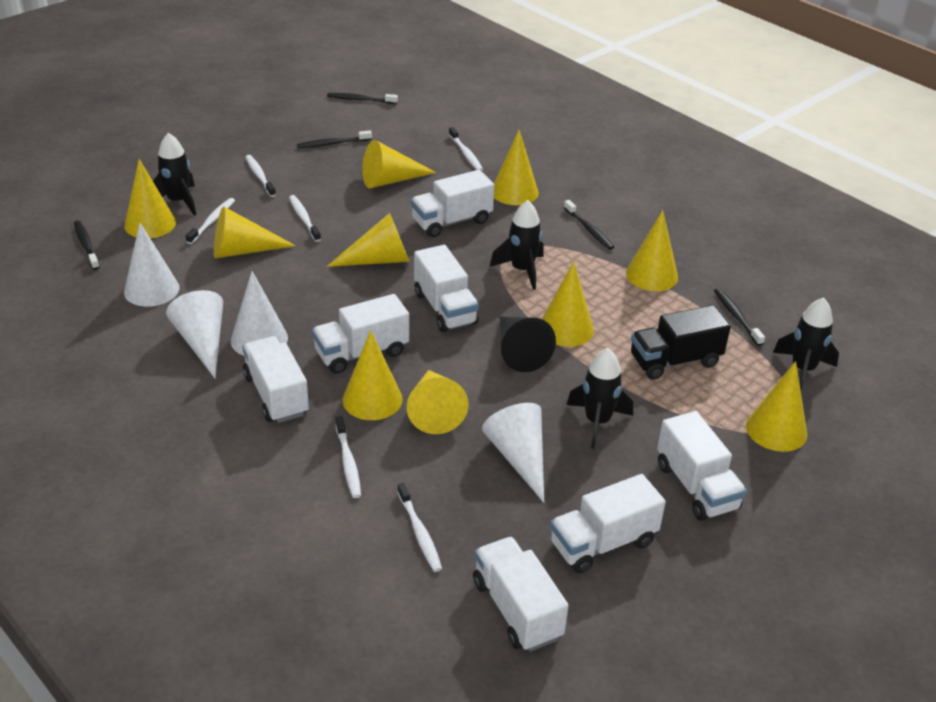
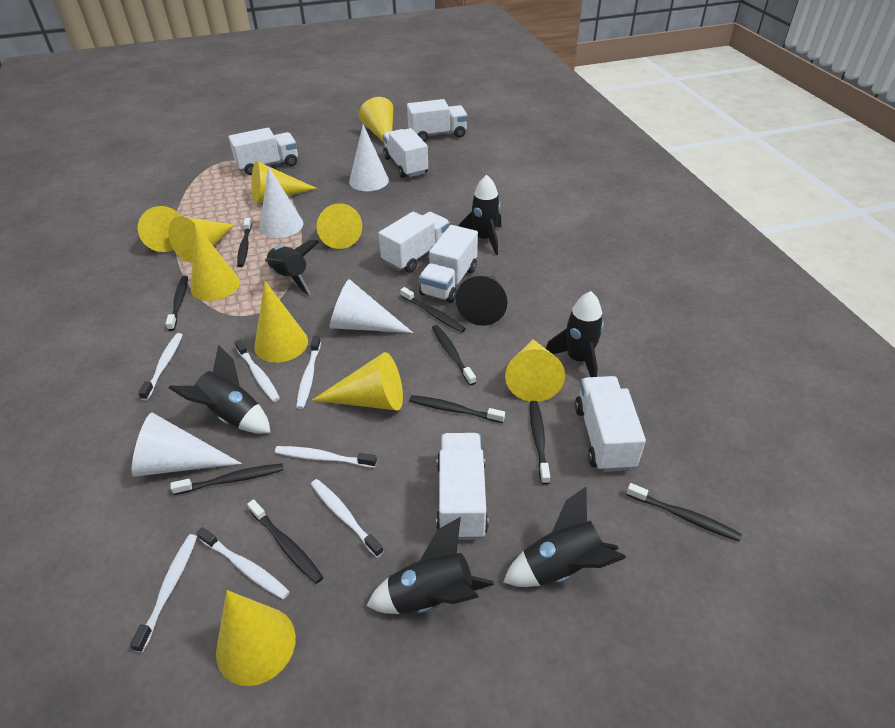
black rocket: 4 -> 6
black toothbrush: 5 -> 9
black truck: 1 -> 0
white toothbrush: 6 -> 7

